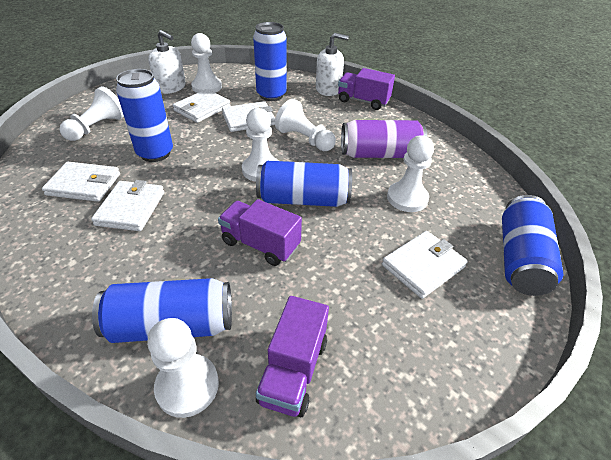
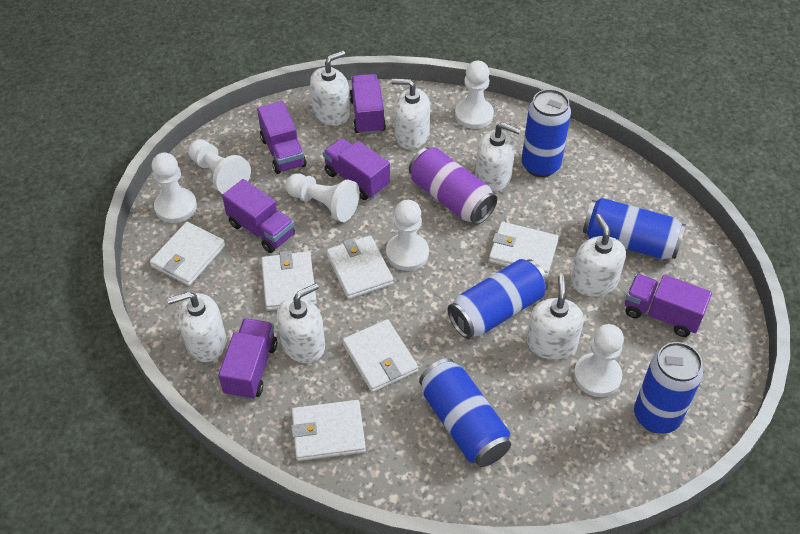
purple truck: 3 -> 6
white soap dispenser: 2 -> 7
white wallet: 5 -> 6

